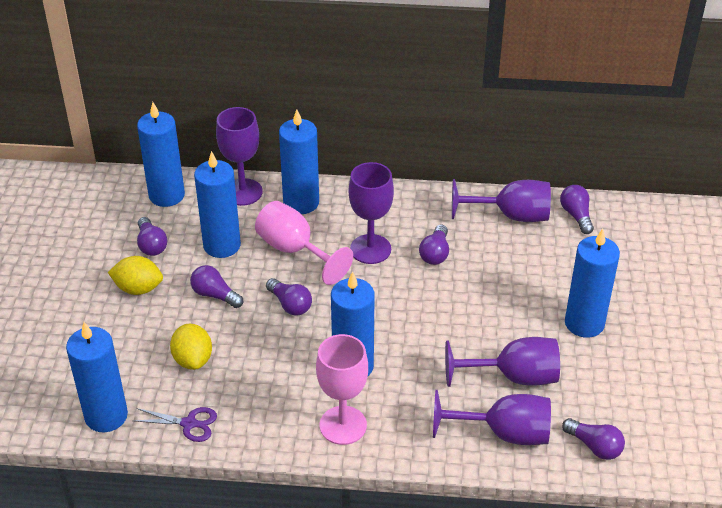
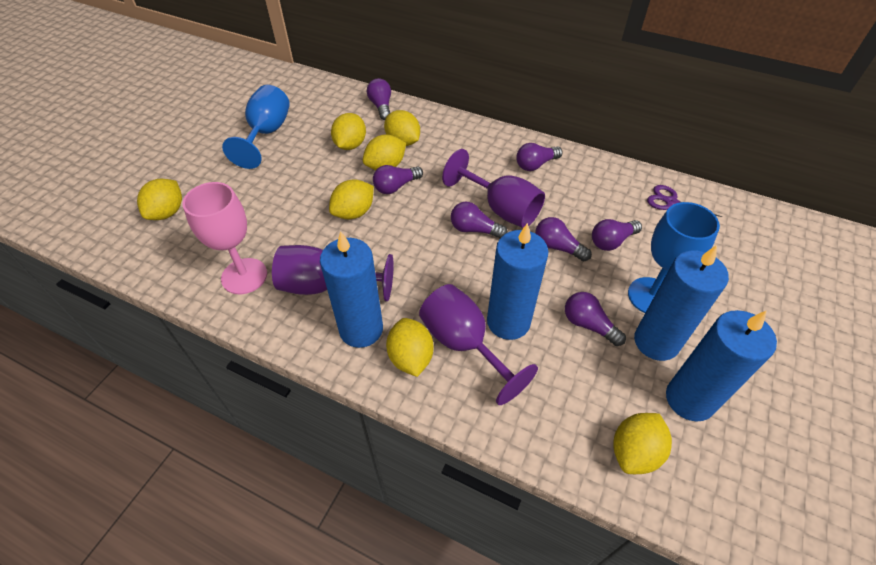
blue candle: 6 -> 4
blue goblet: 0 -> 2
pink goblet: 2 -> 1
purple goblet: 5 -> 3
purple light bulb: 6 -> 7
yellow lemon: 2 -> 7

